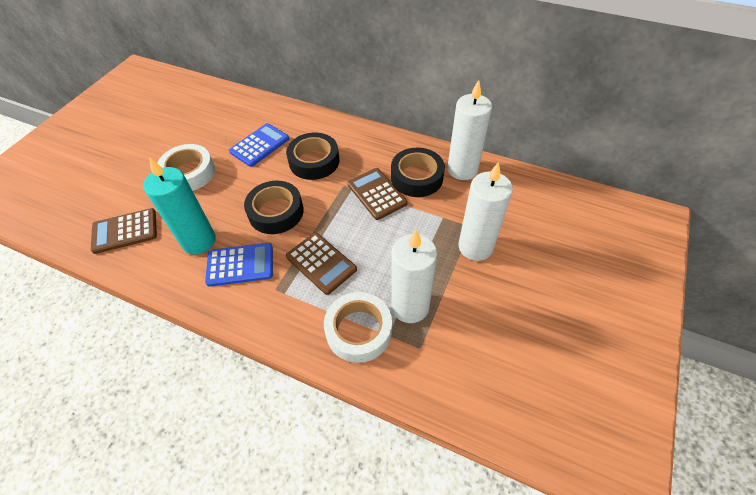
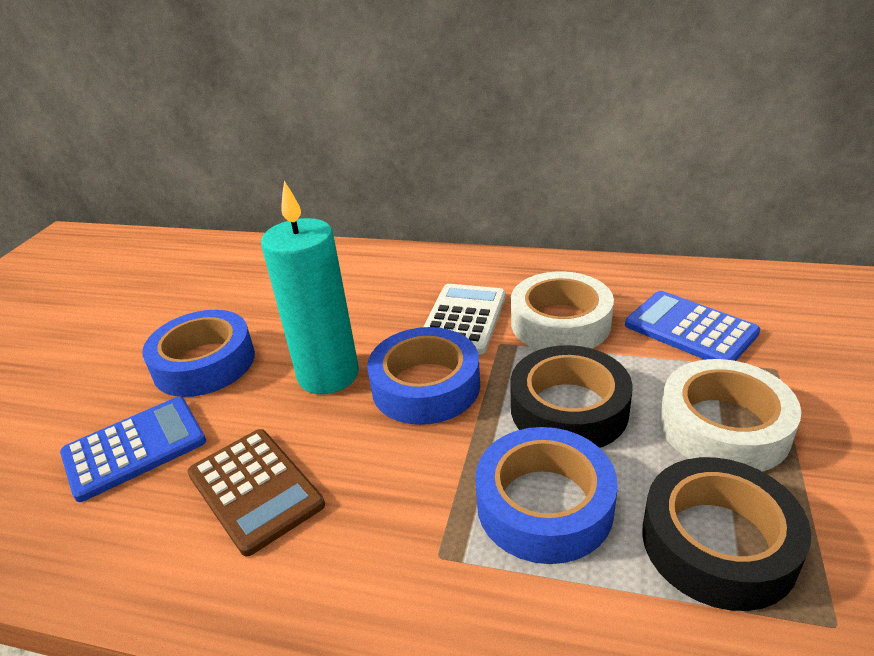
black tape: 3 -> 2
blue tape: 0 -> 3
brown calculator: 3 -> 1
white calculator: 0 -> 1
white candle: 3 -> 0

